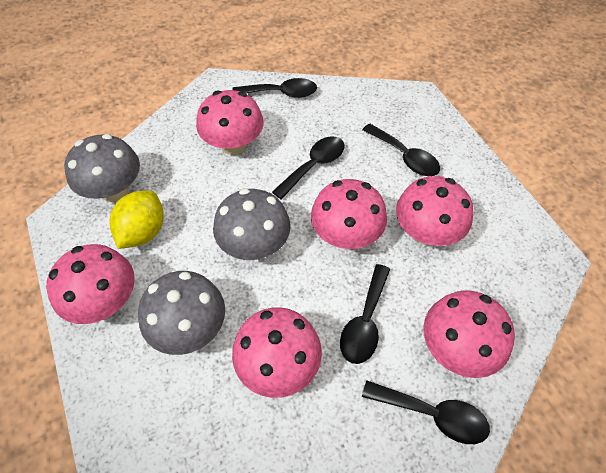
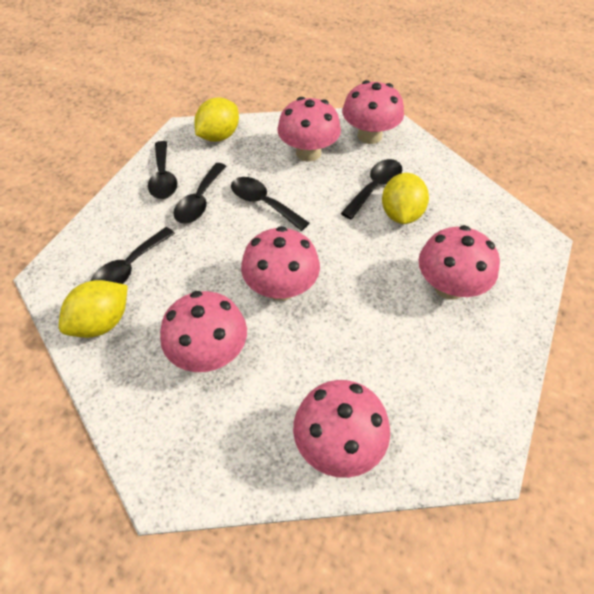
grey mushroom: 3 -> 0
yellow lemon: 1 -> 3

